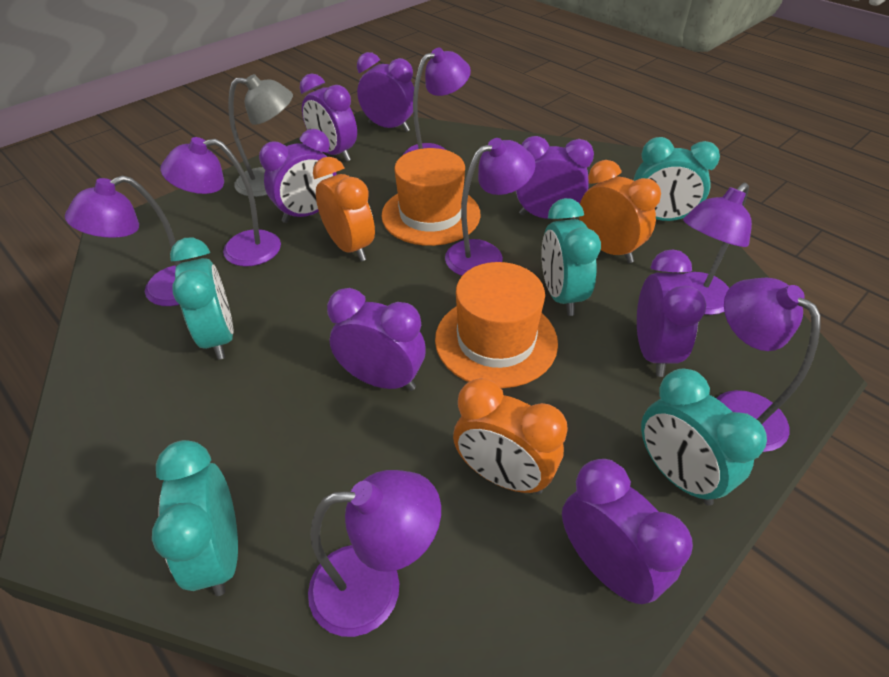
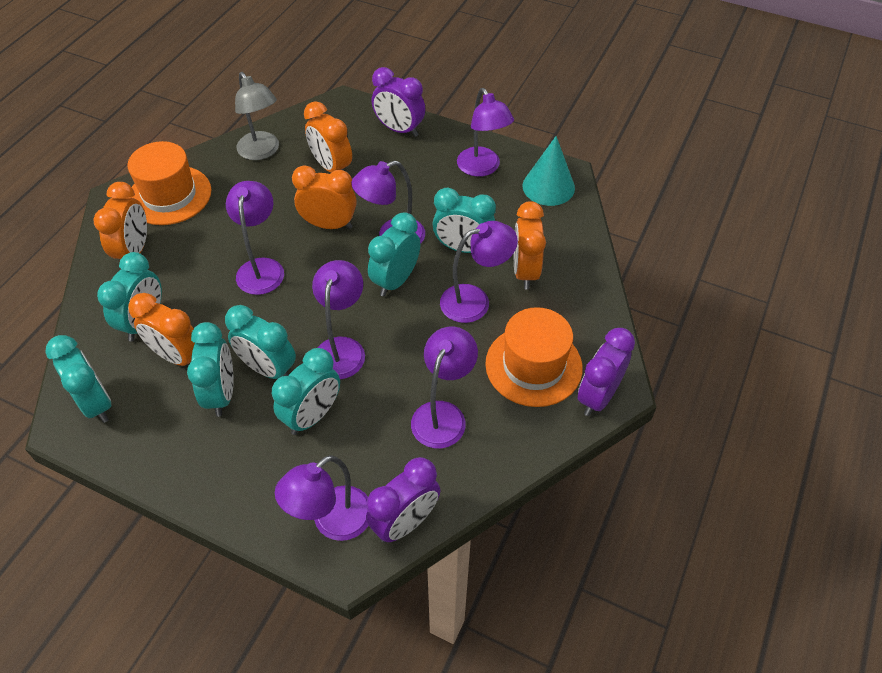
orange clock: 3 -> 5
purple clock: 7 -> 3
turquoise clock: 5 -> 7
turquoise cone: 0 -> 1

